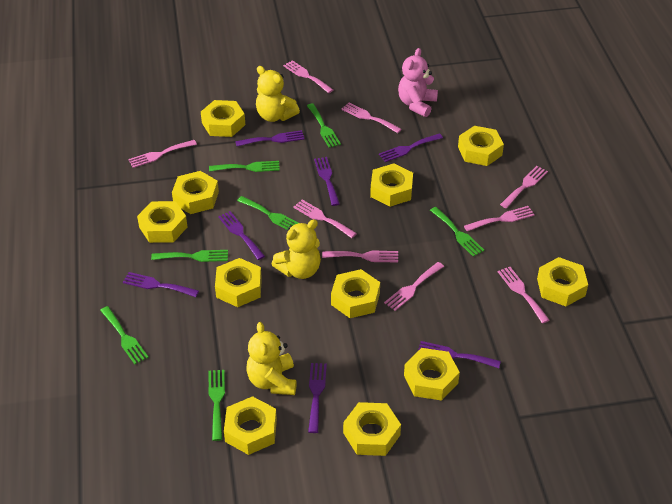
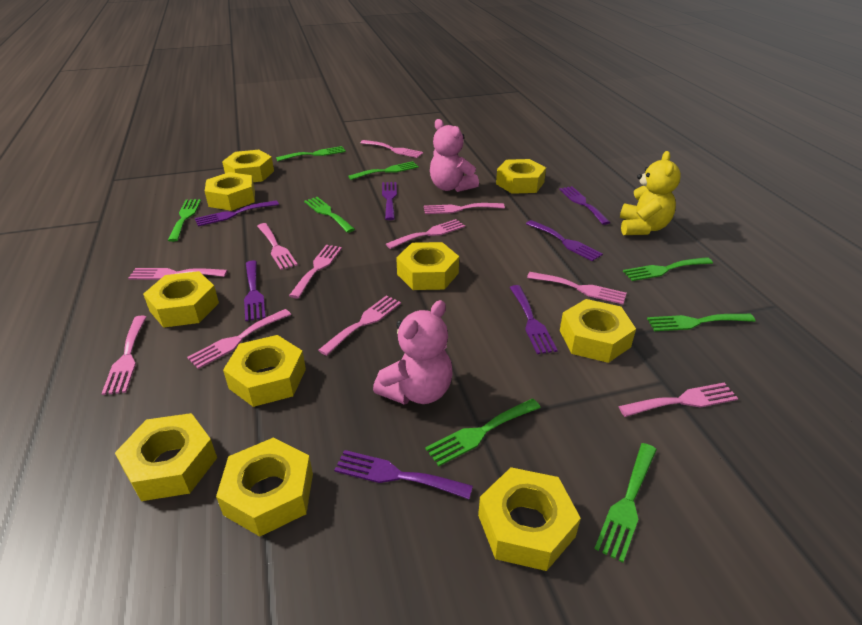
green fork: 7 -> 8
pink fork: 9 -> 11
pink teddy bear: 1 -> 2
yellow nut: 11 -> 10
yellow teddy bear: 3 -> 1

